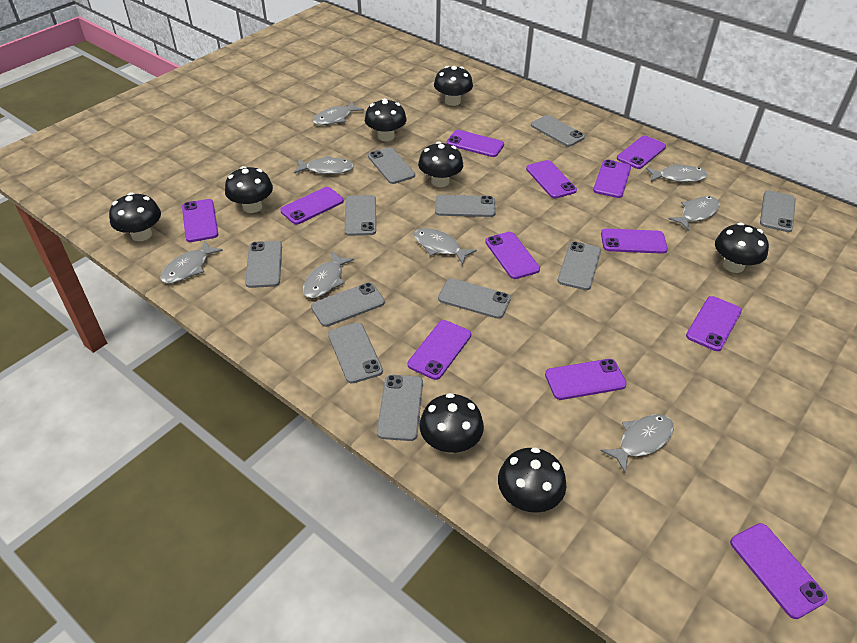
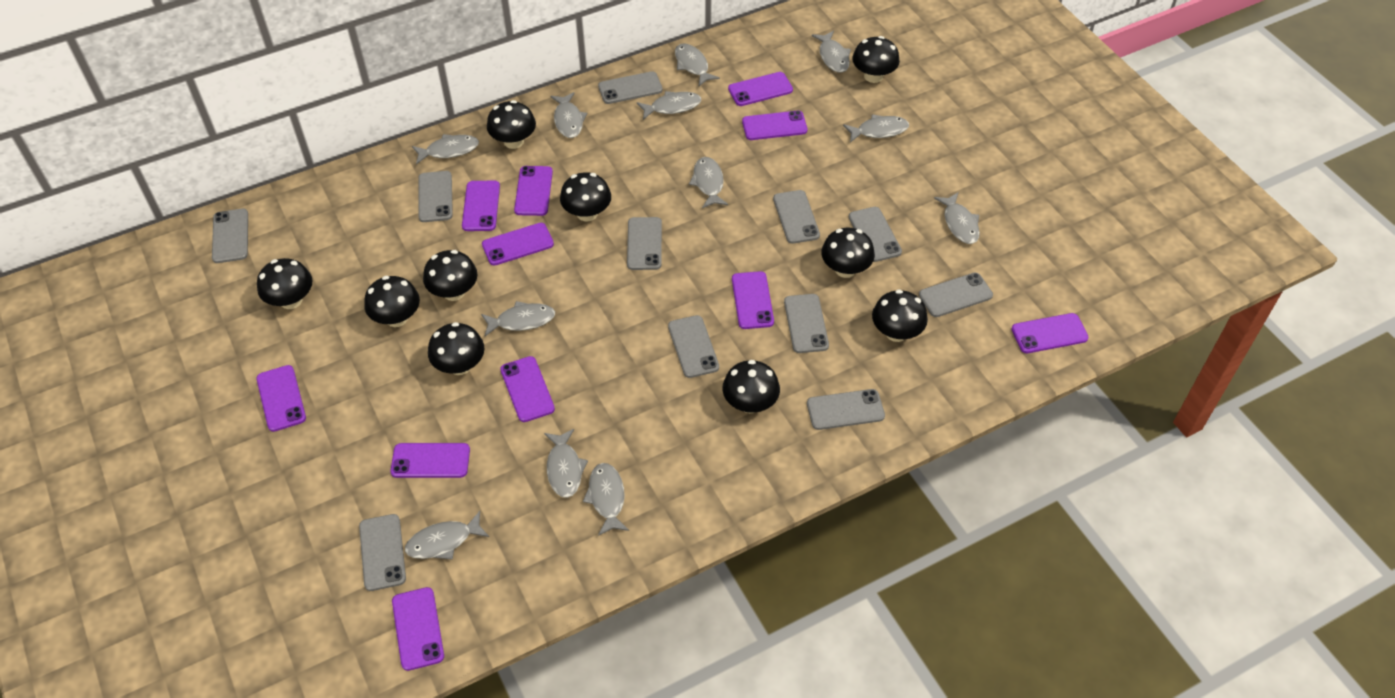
black mushroom: 8 -> 10
grey fish: 8 -> 12
purple phone: 12 -> 11

